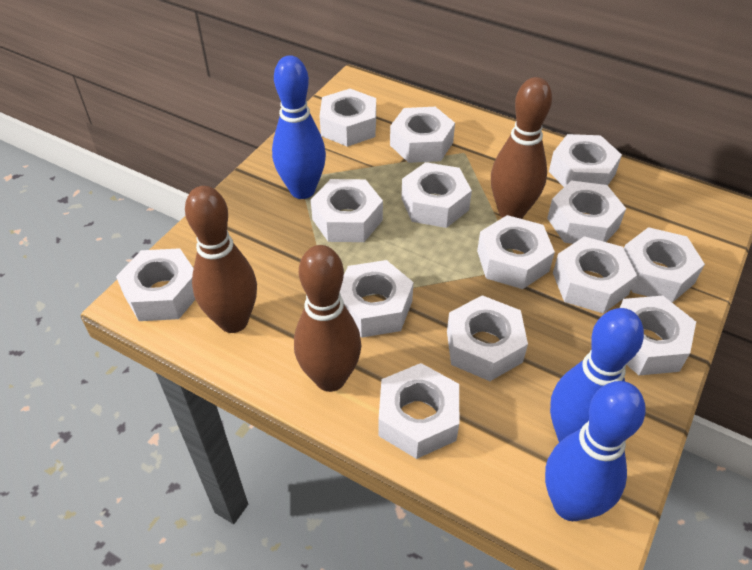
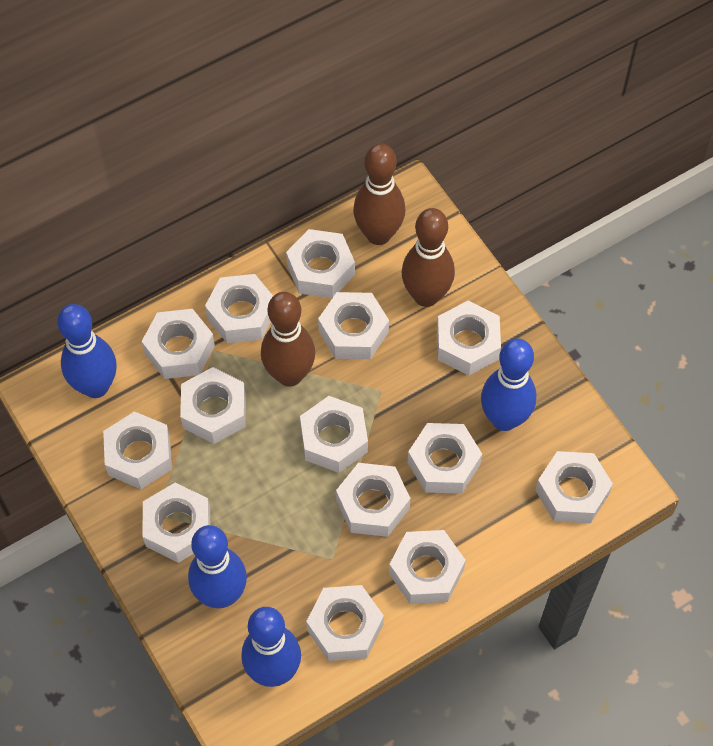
blue bowling pin: 3 -> 4

